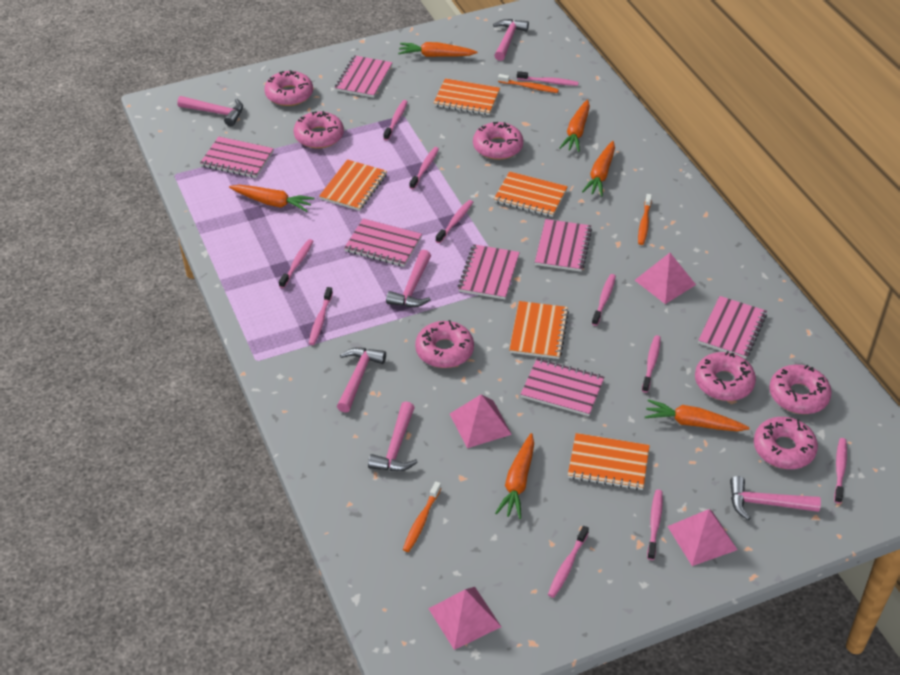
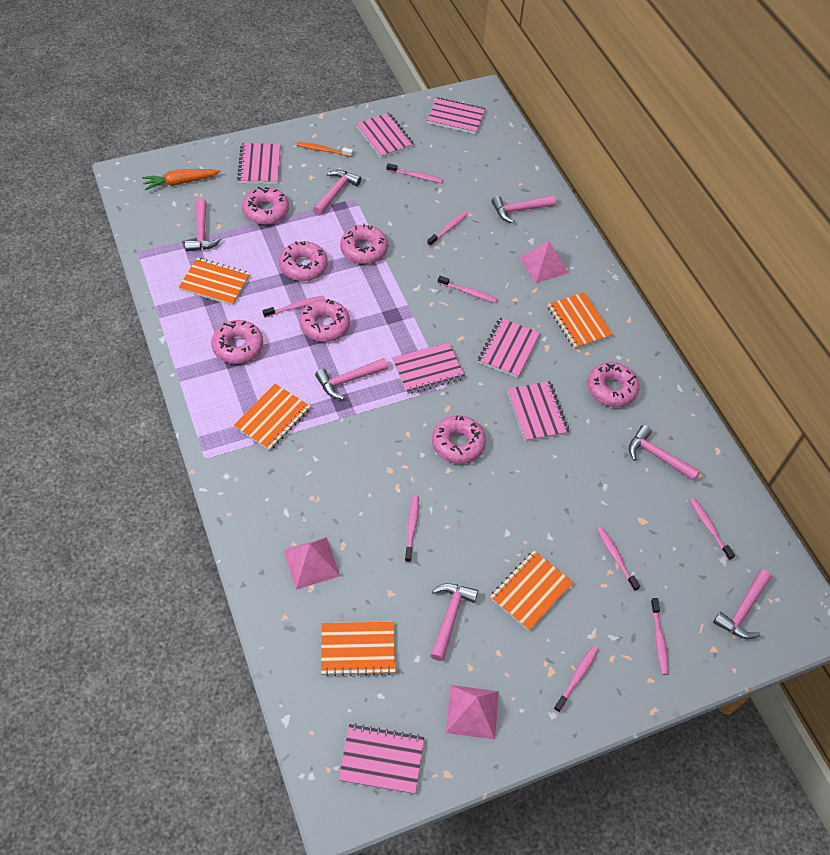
orange carrot: 6 -> 1
orange toothbrush: 3 -> 1
pink hammer: 6 -> 7
pink pyramid: 4 -> 3
pink toothbrush: 11 -> 9

